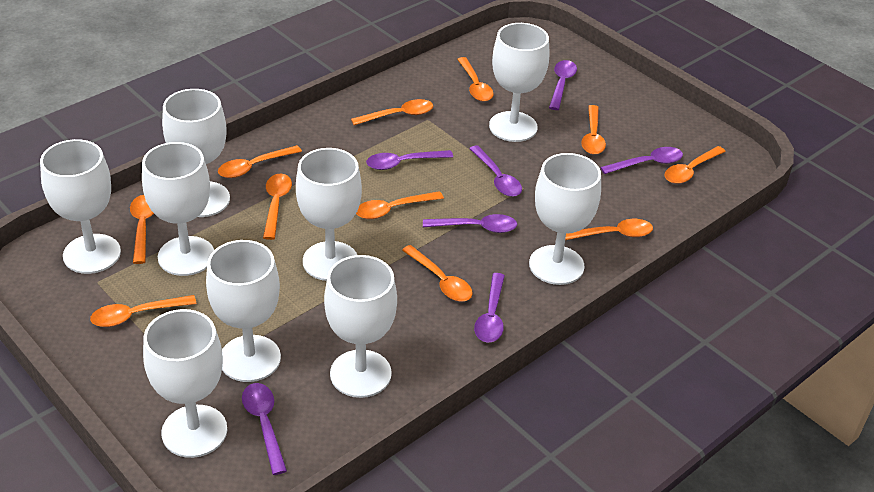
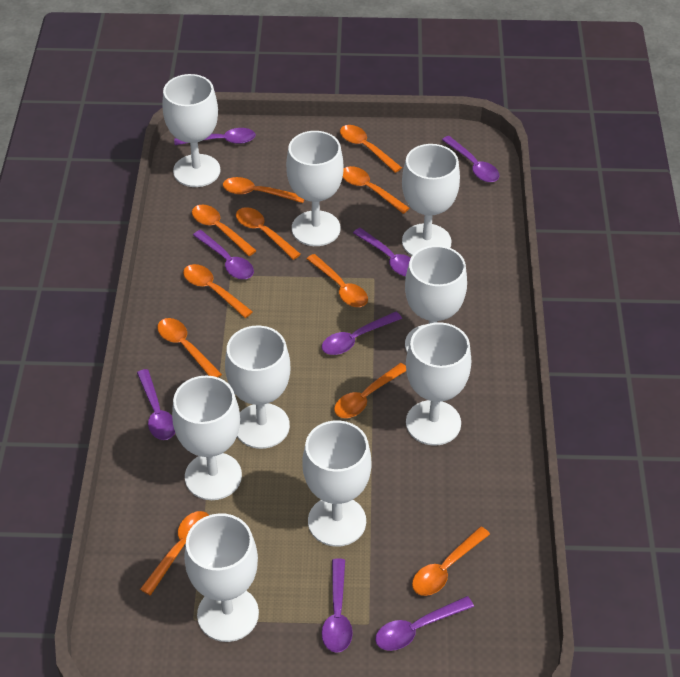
purple spoon: 7 -> 8

